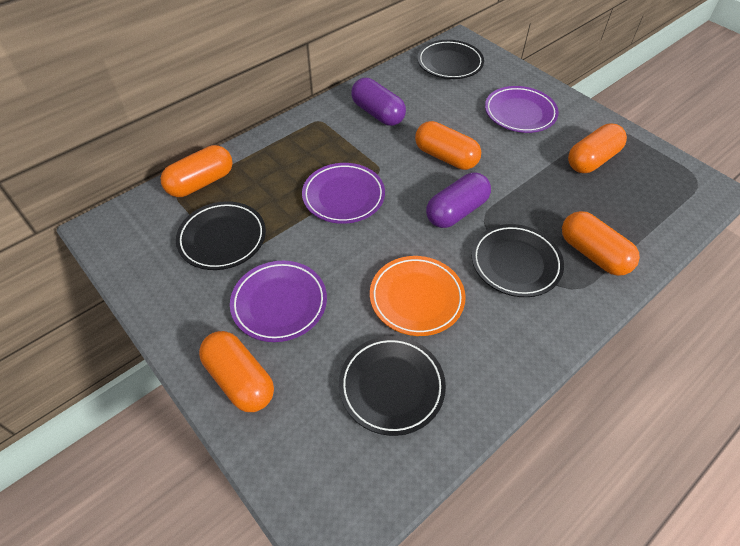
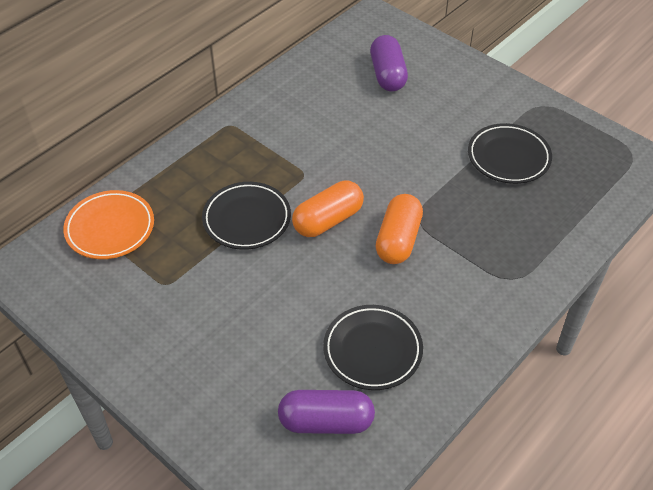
black plate: 4 -> 3
orange capsule: 5 -> 2
purple plate: 3 -> 0

